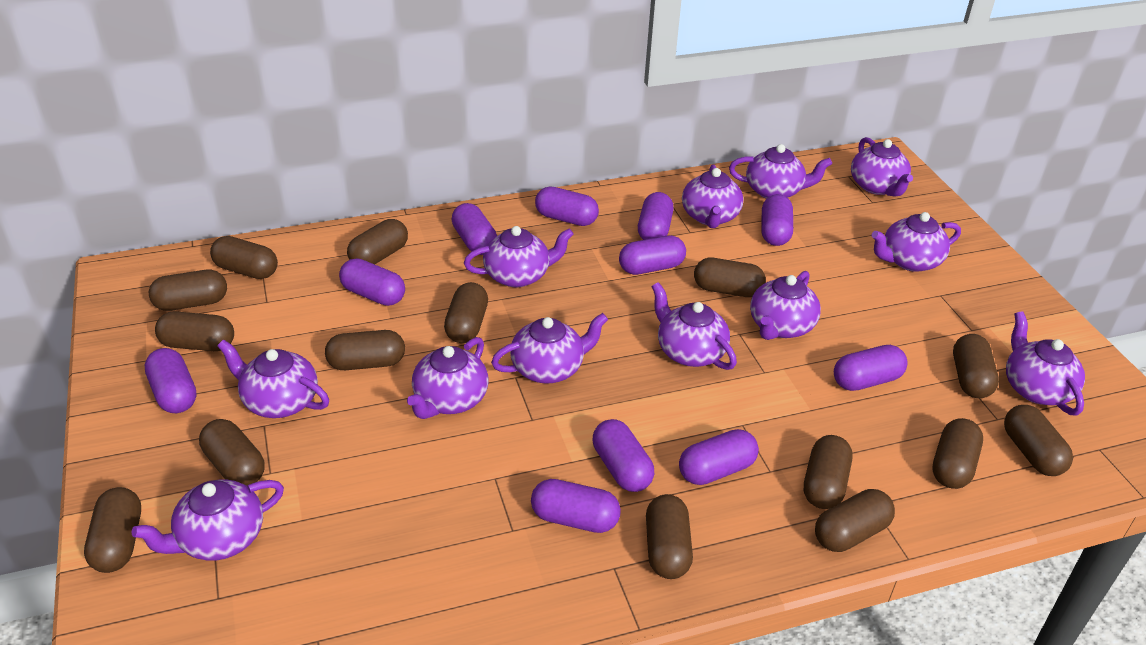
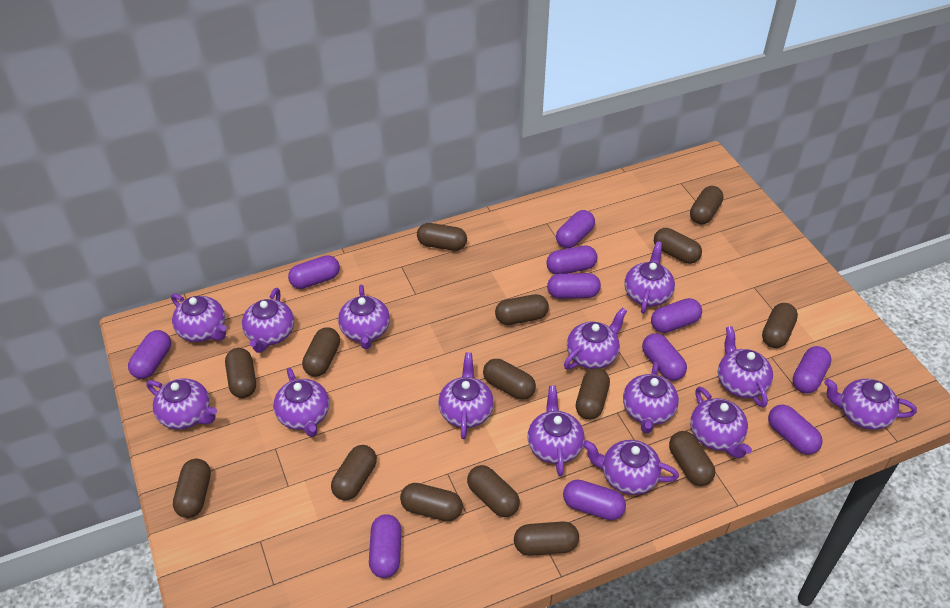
purple teapot: 12 -> 14

